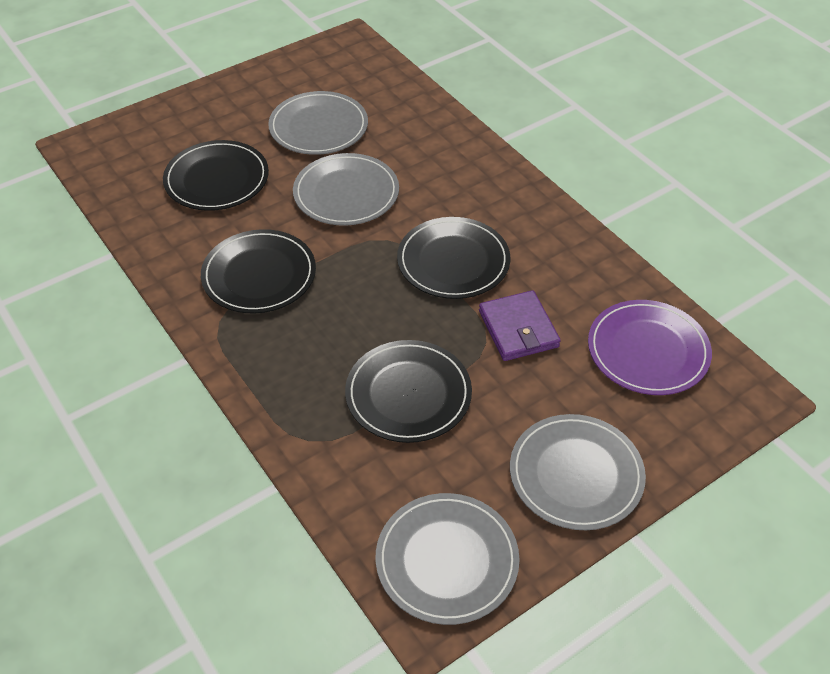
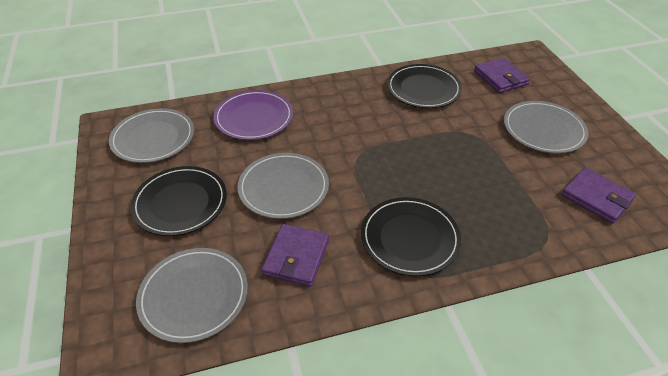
black plate: 4 -> 3
purple wallet: 1 -> 3

